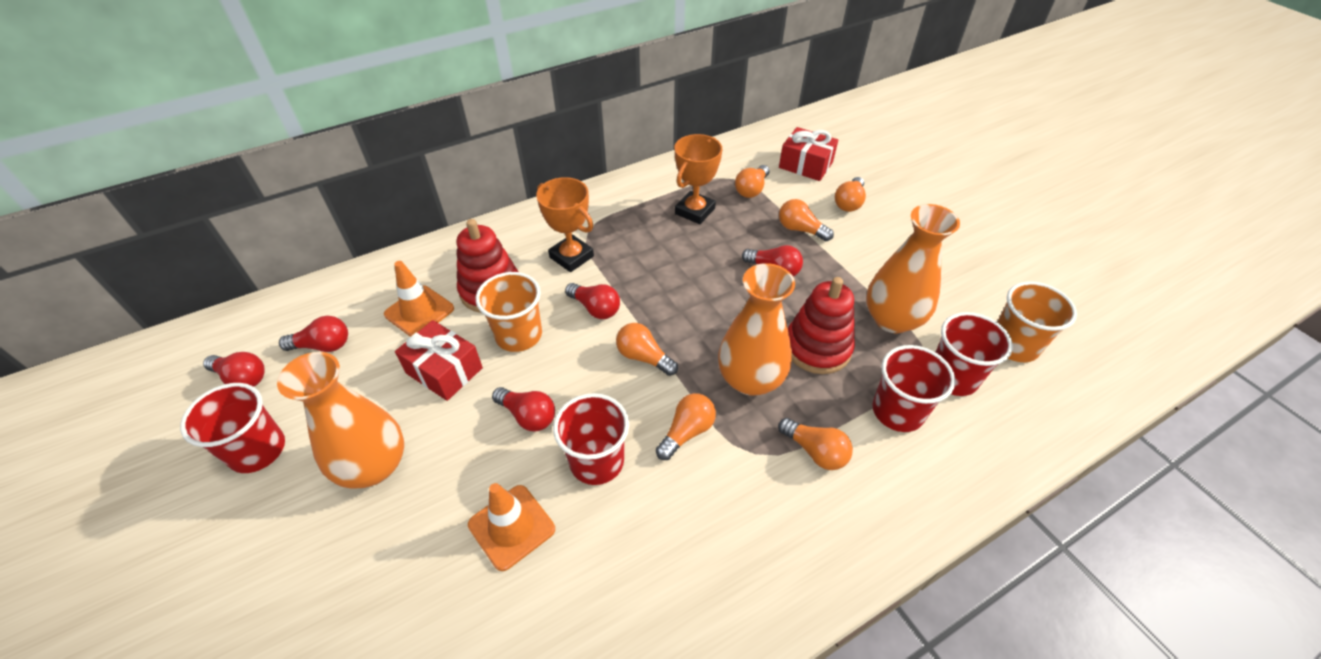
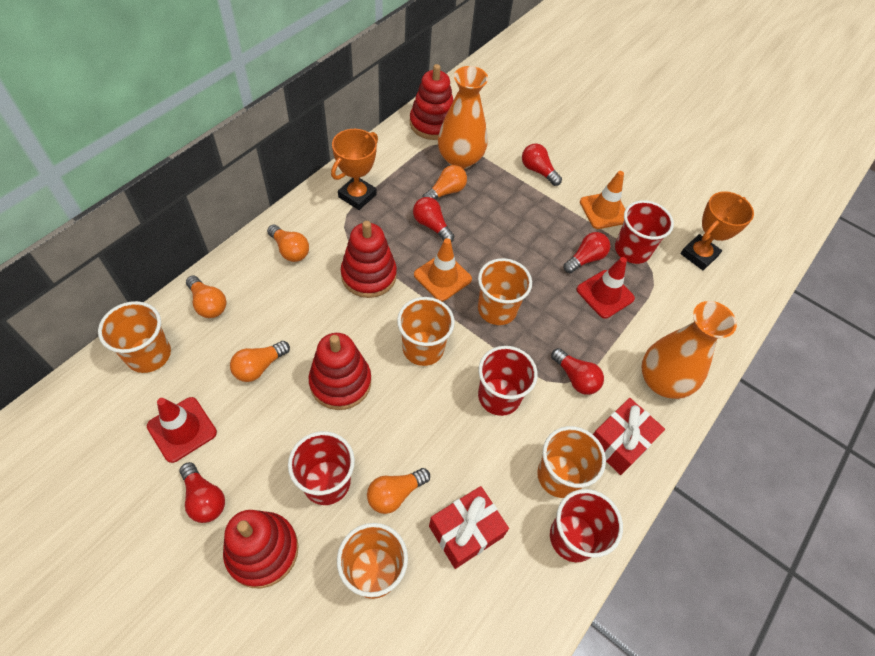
orange cup: 2 -> 5
orange light bulb: 6 -> 5
orange vase: 3 -> 2
red stacking toy: 2 -> 4
red traffic cone: 0 -> 2

